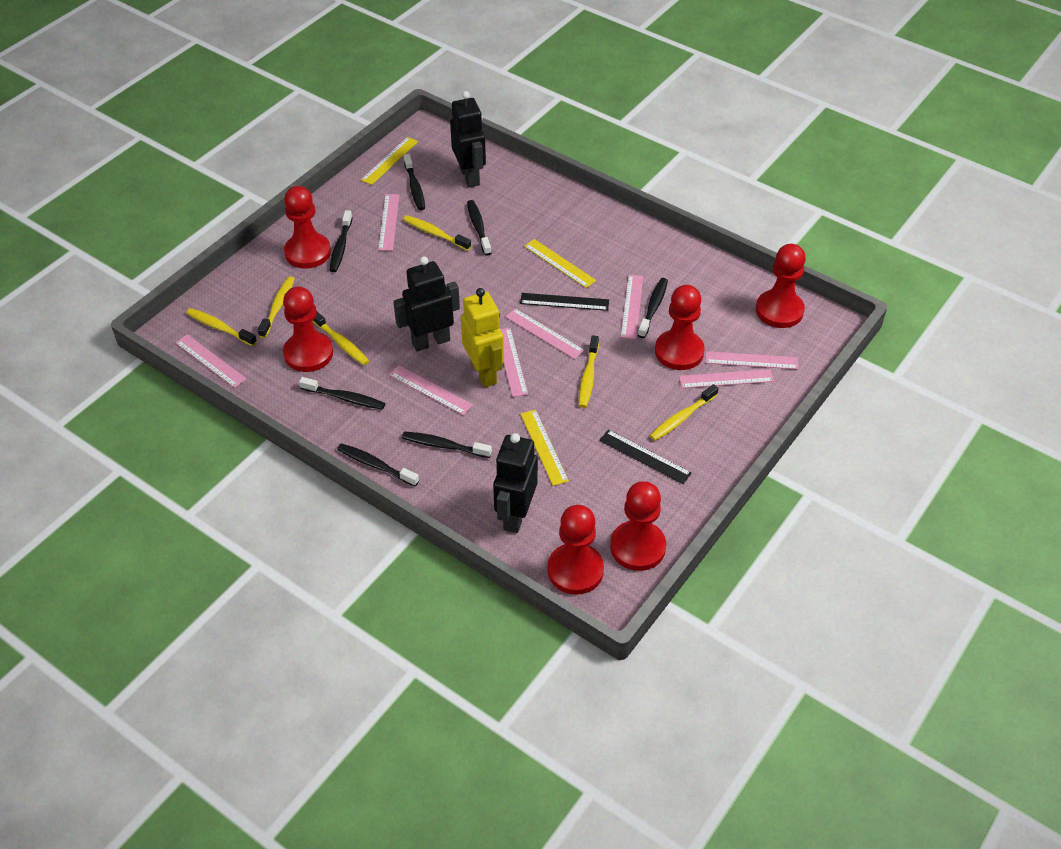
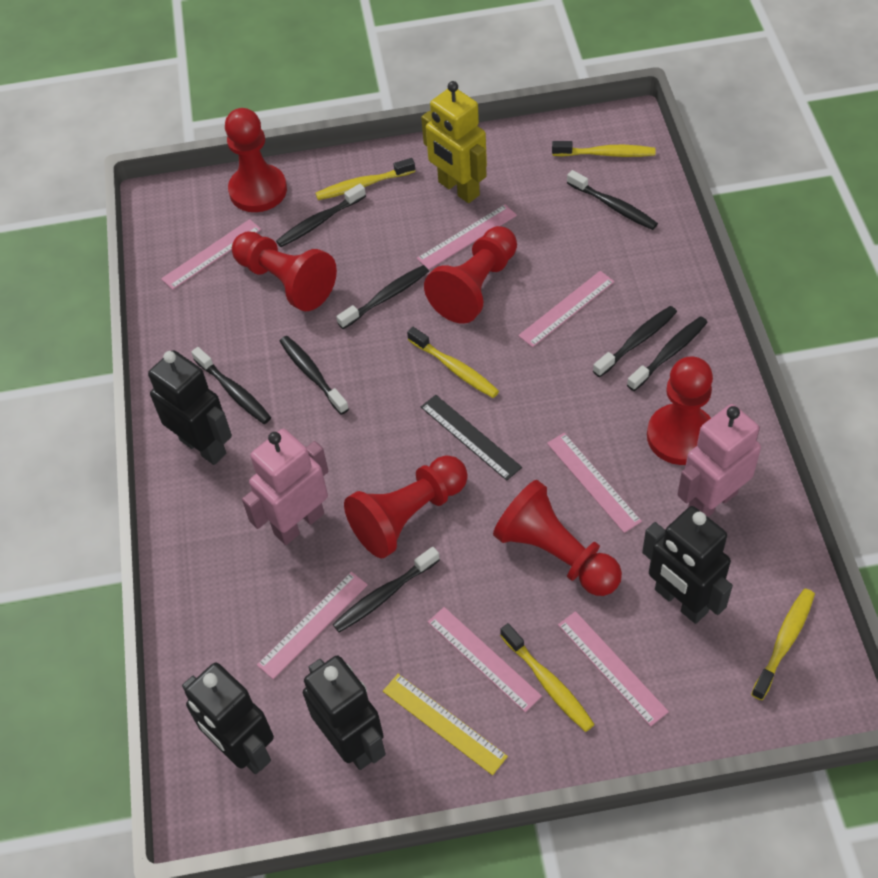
black robot: 3 -> 4
black ruler: 2 -> 1
black toothbrush: 7 -> 8
pink robot: 0 -> 2
pink ruler: 8 -> 7
yellow ruler: 3 -> 1
yellow toothbrush: 6 -> 5

